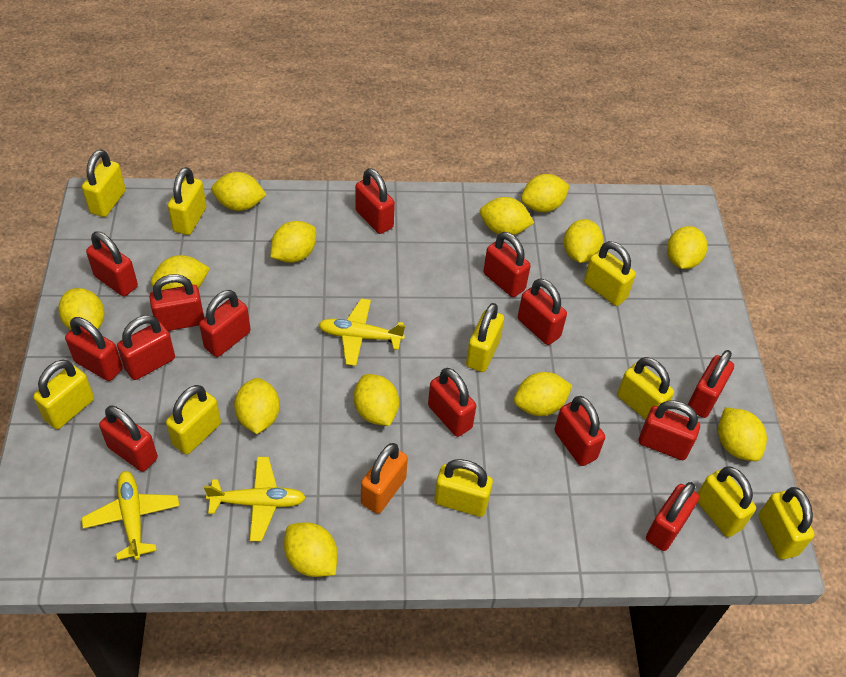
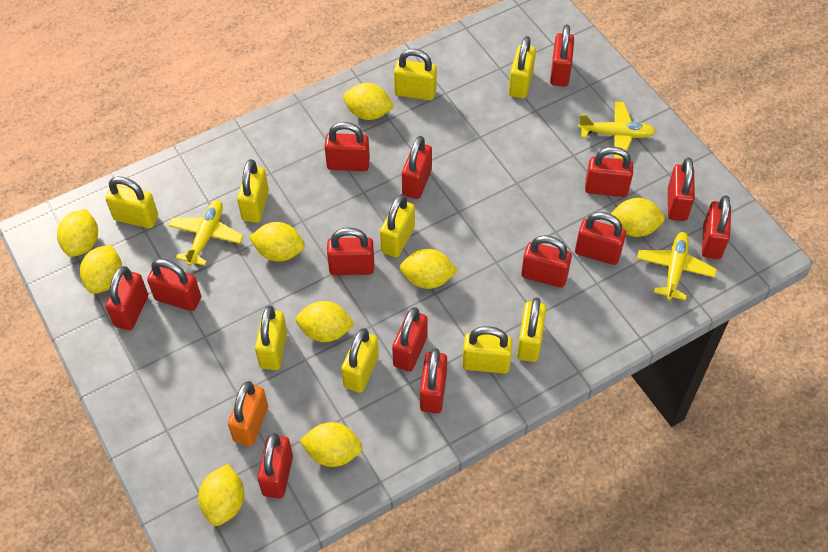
yellow lemon: 13 -> 9
yellow padlock: 10 -> 9

